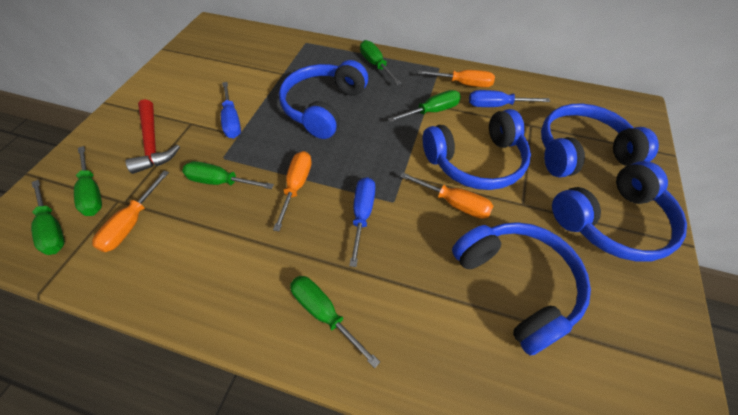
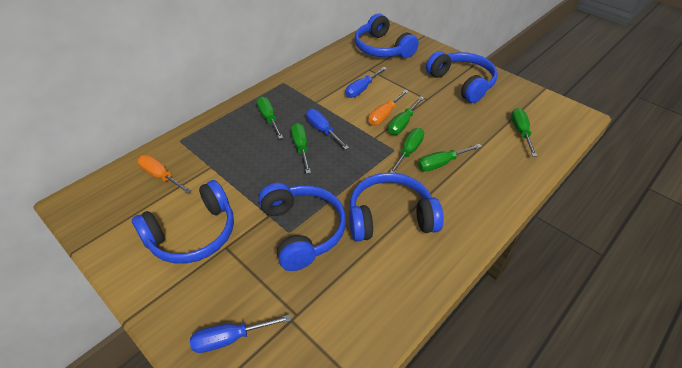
orange screwdriver: 4 -> 2
red hammer: 1 -> 0

